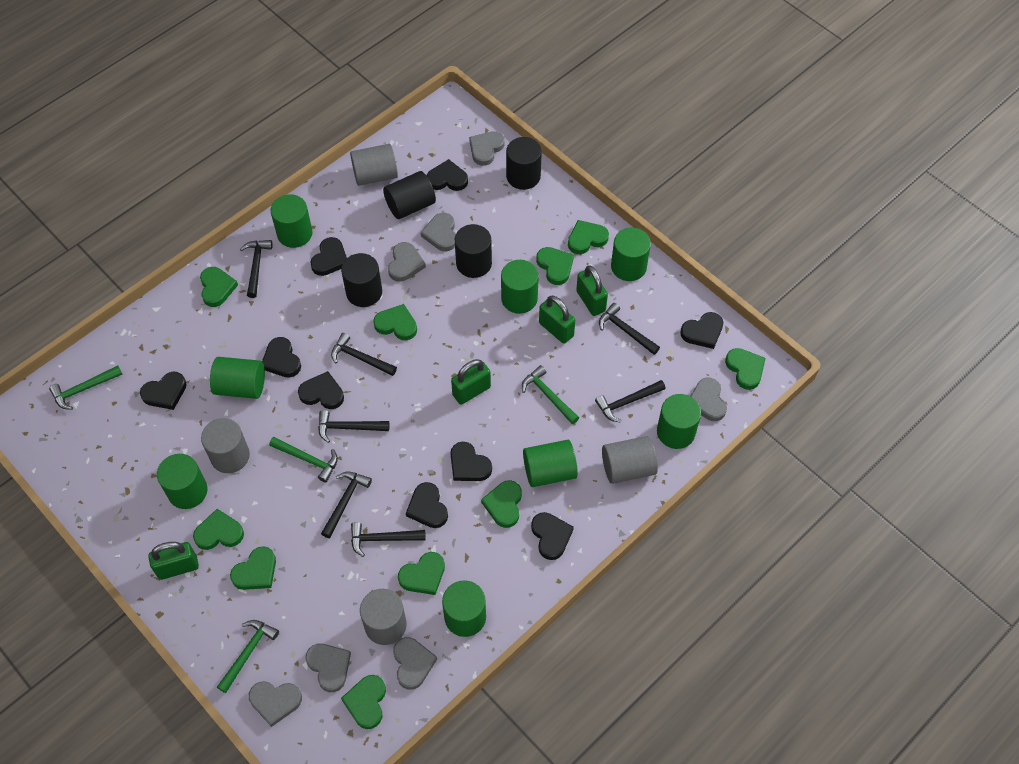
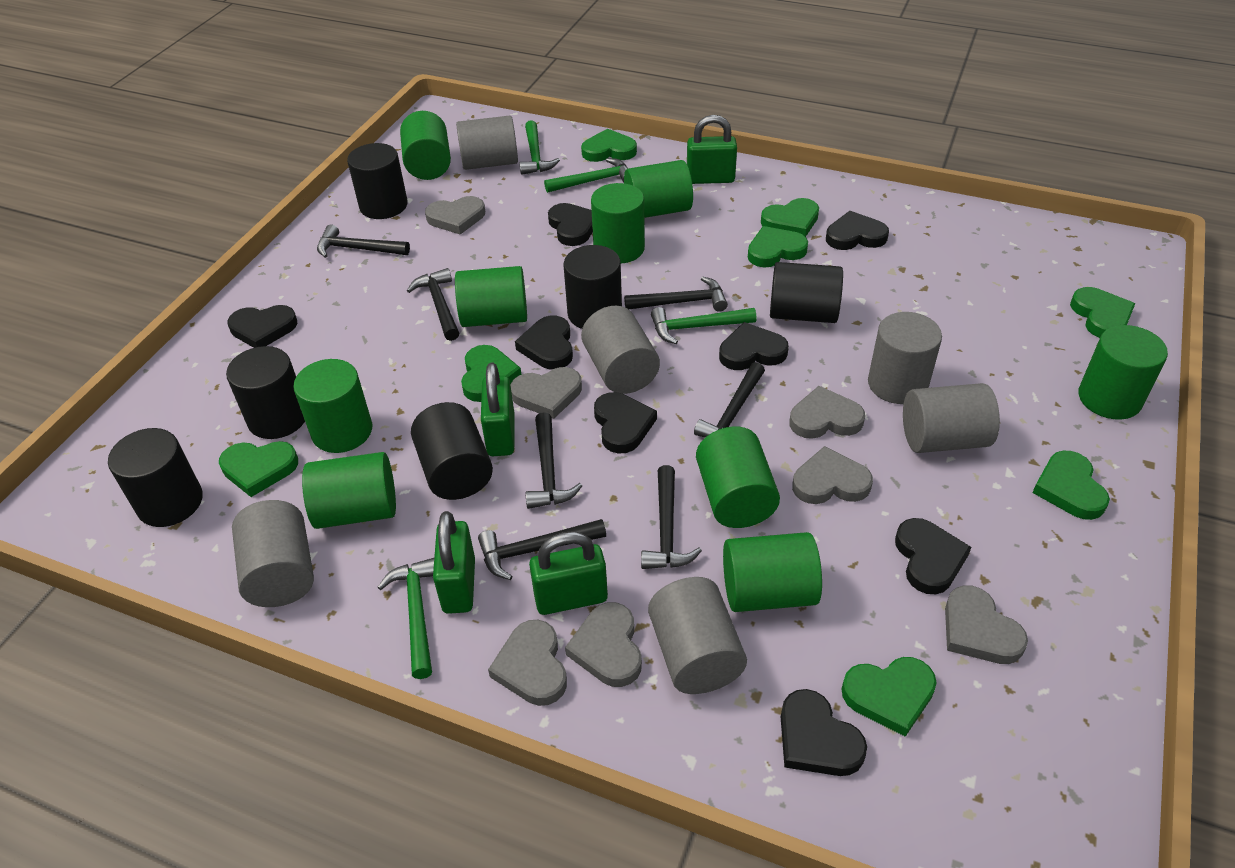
black cylinder: 4 -> 6
black heart: 9 -> 8
green cylinder: 8 -> 9
green heart: 10 -> 8
grey cylinder: 4 -> 6

